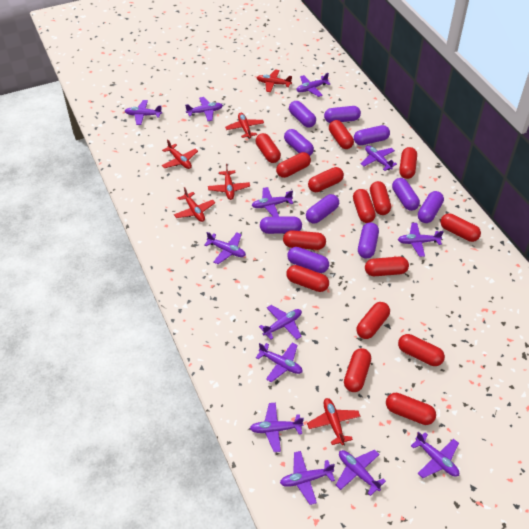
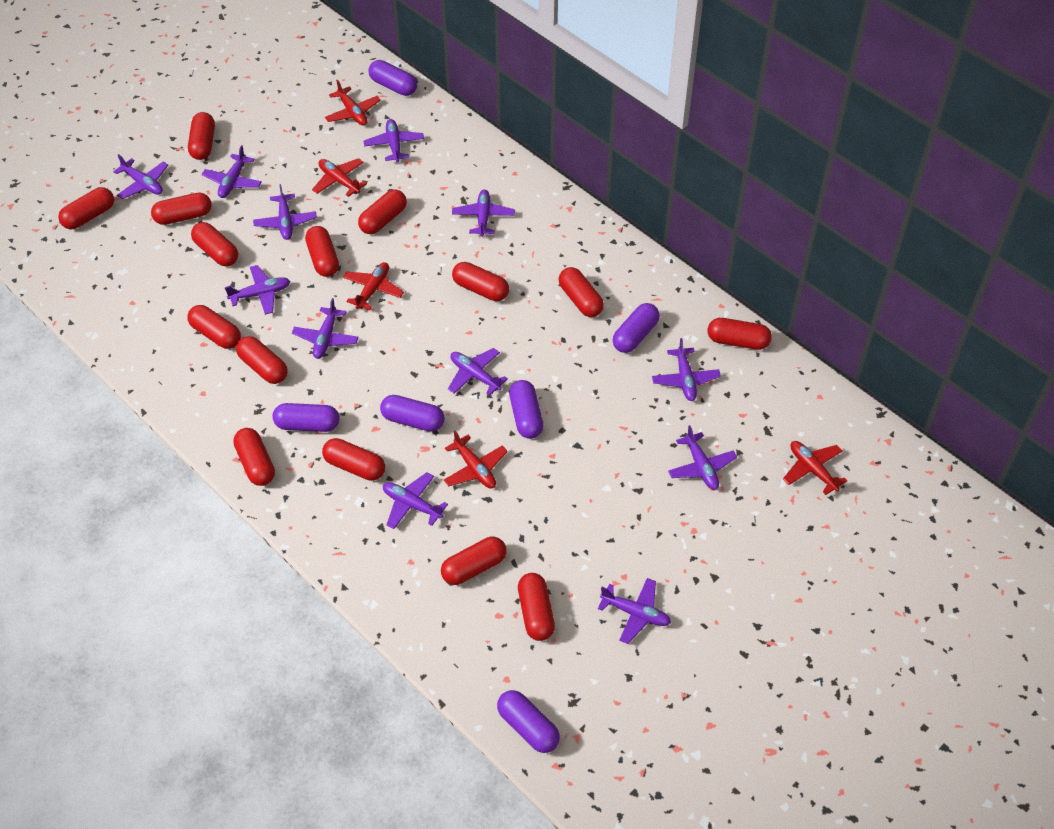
purple capsule: 10 -> 6
purple plane: 13 -> 12
red plane: 6 -> 5

